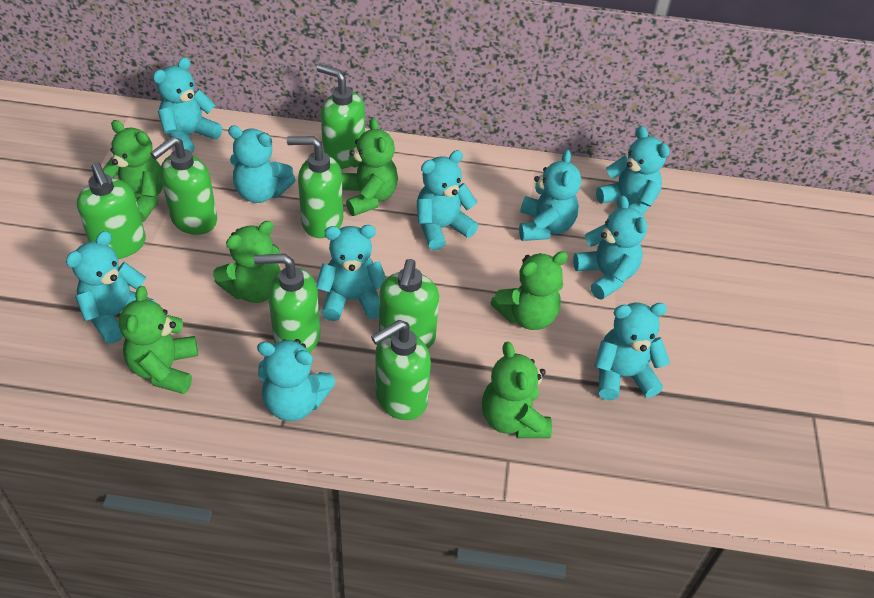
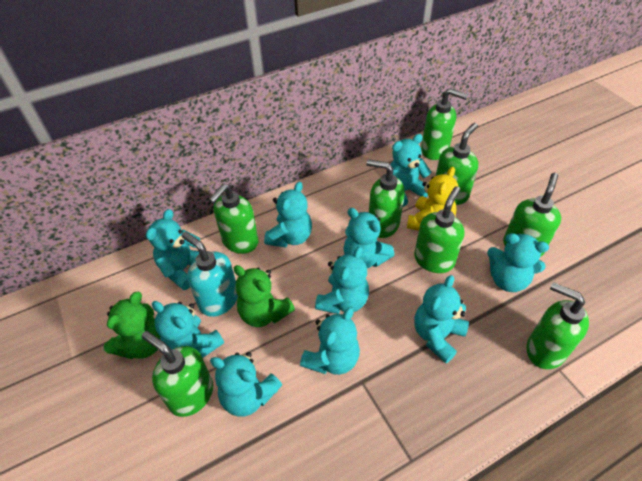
green soap dispenser: 7 -> 8
green teddy bear: 6 -> 2
turquoise soap dispenser: 0 -> 1
yellow teddy bear: 0 -> 1

